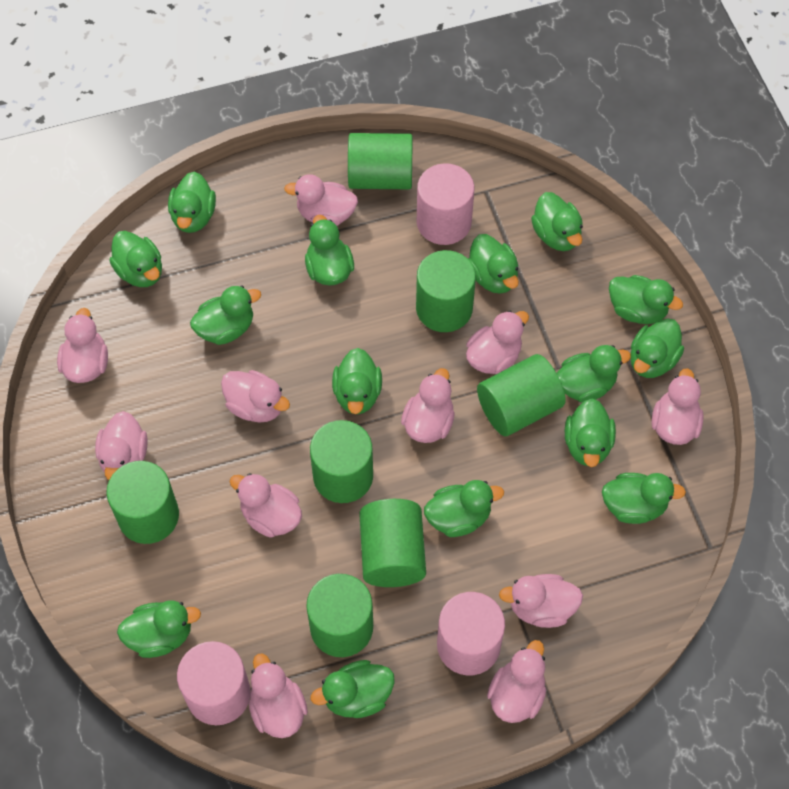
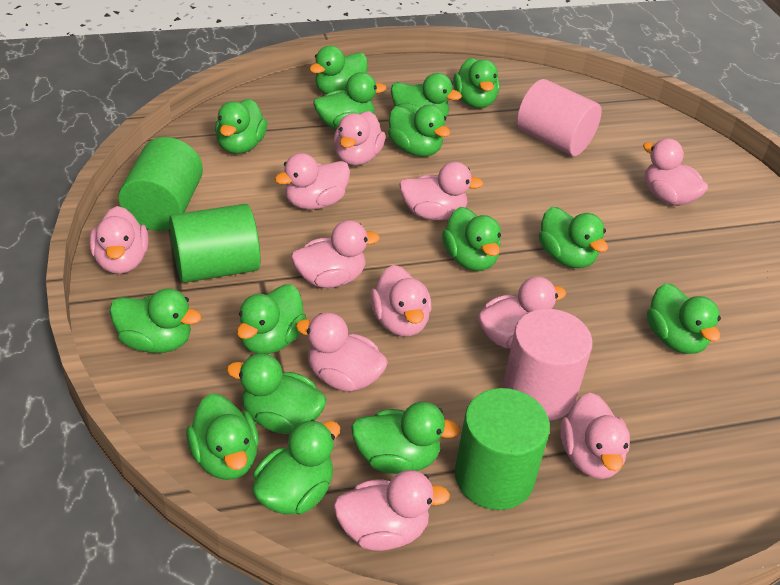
green cylinder: 7 -> 3
pink cylinder: 3 -> 2

